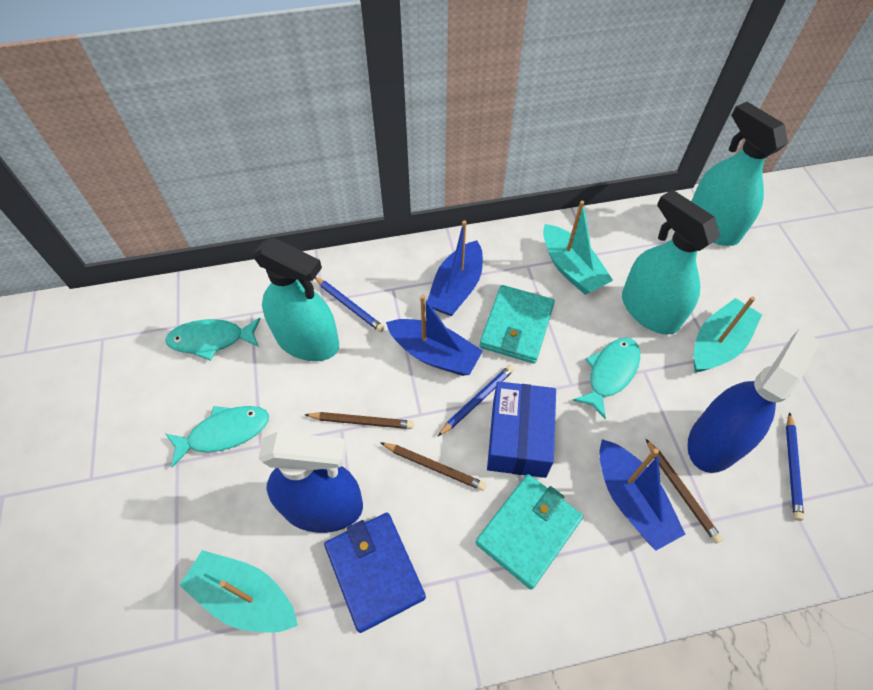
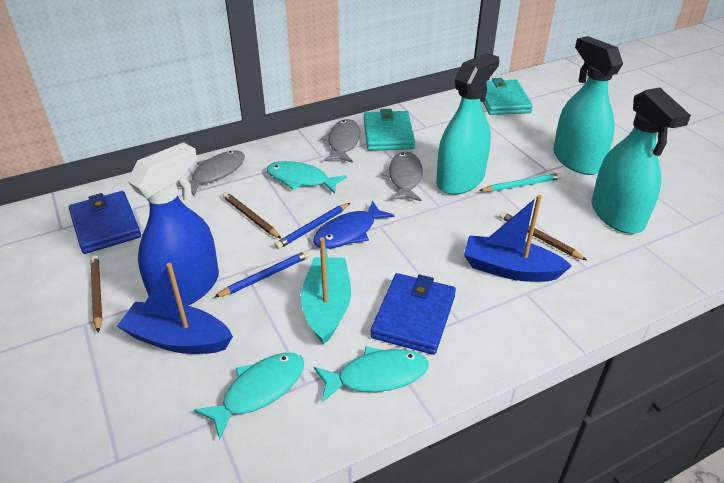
blue boat: 3 -> 2
blue box: 1 -> 0
blue fish: 0 -> 1
blue pencil: 3 -> 2
blue spray bottle: 2 -> 1
blue wallet: 1 -> 2
grey fish: 0 -> 3
turquoise boat: 3 -> 1
turquoise pencil: 0 -> 1

